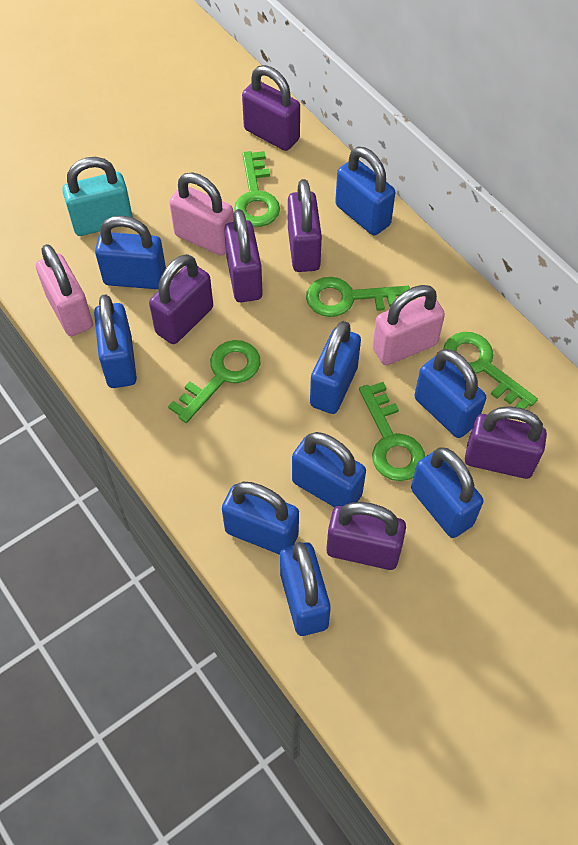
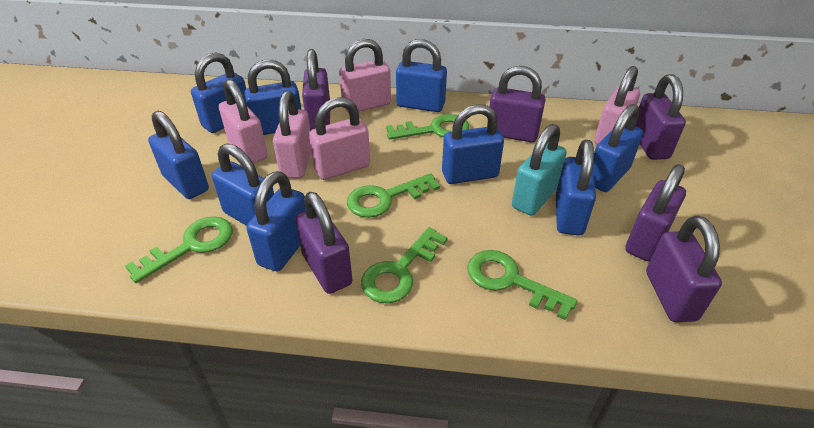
pink padlock: 3 -> 5

